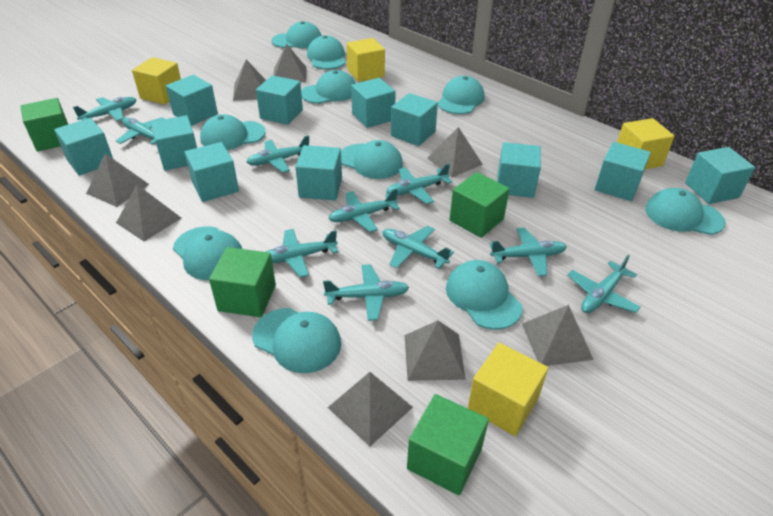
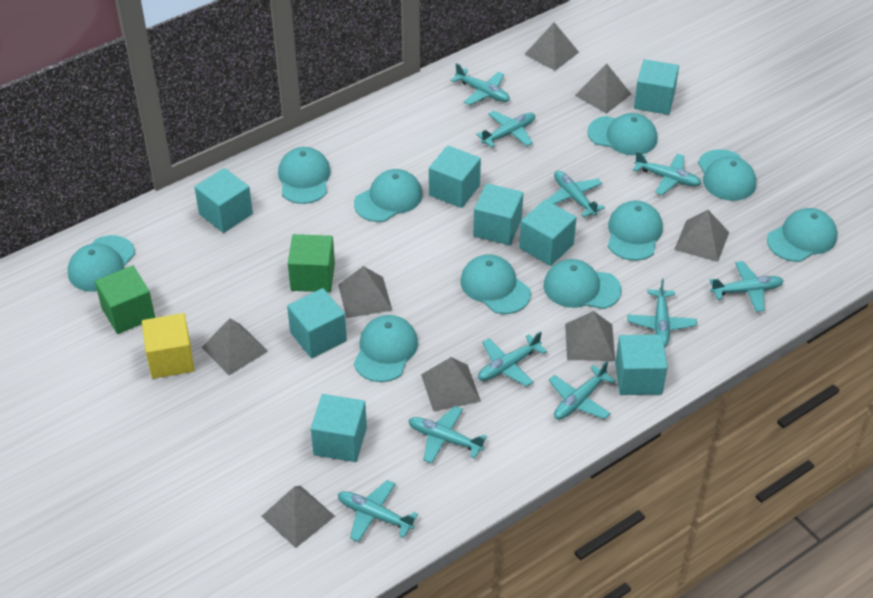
green cube: 4 -> 2
turquoise cube: 11 -> 8
yellow cube: 4 -> 1

